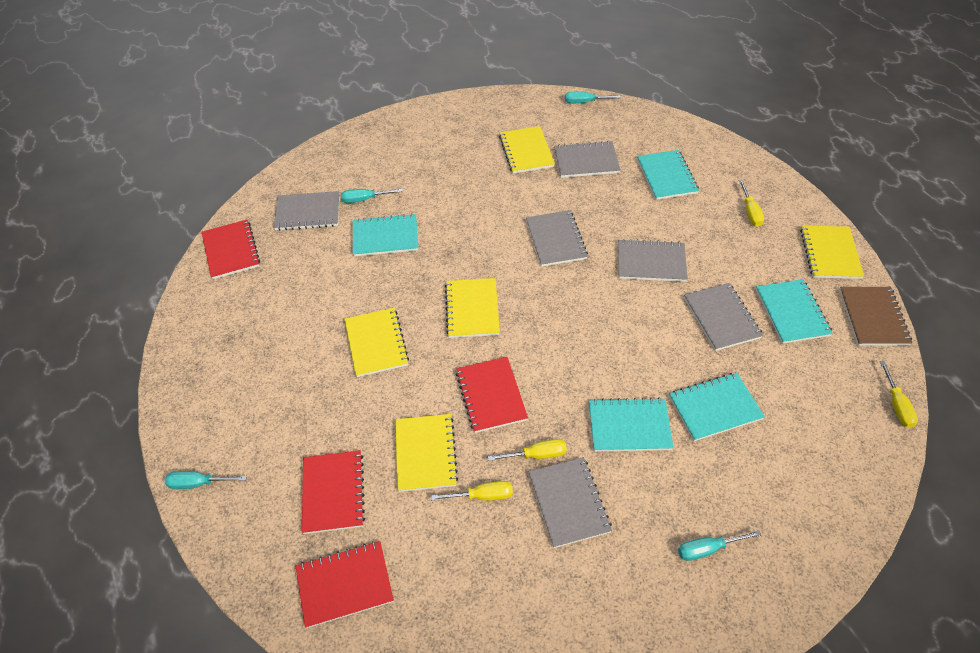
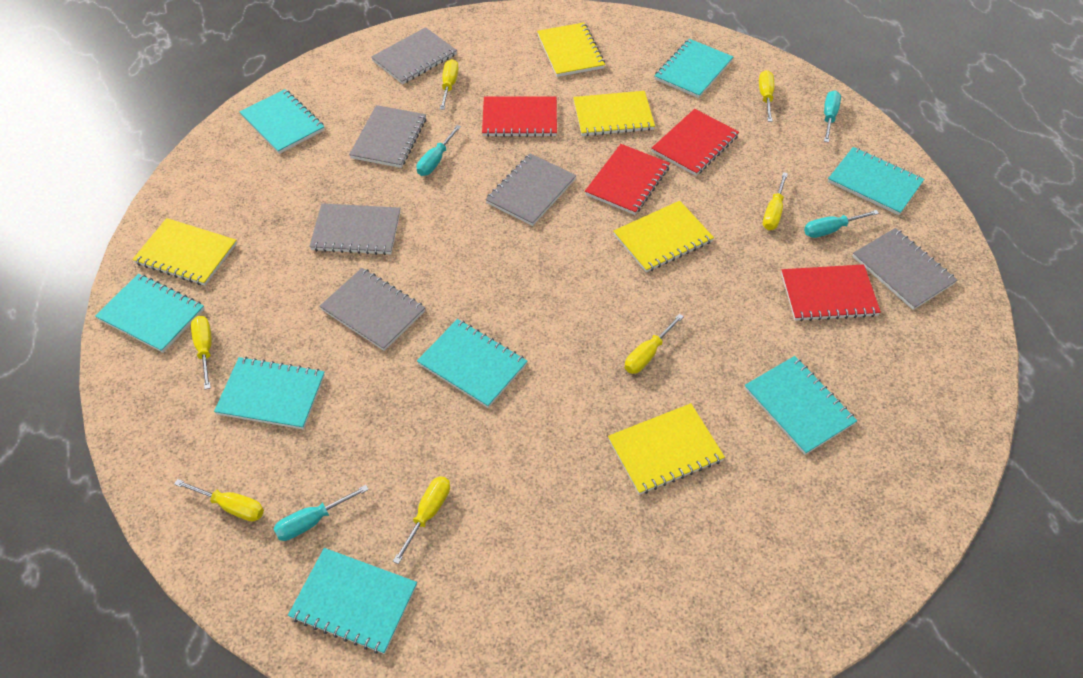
brown notebook: 1 -> 0
turquoise notebook: 5 -> 8
yellow screwdriver: 4 -> 7

